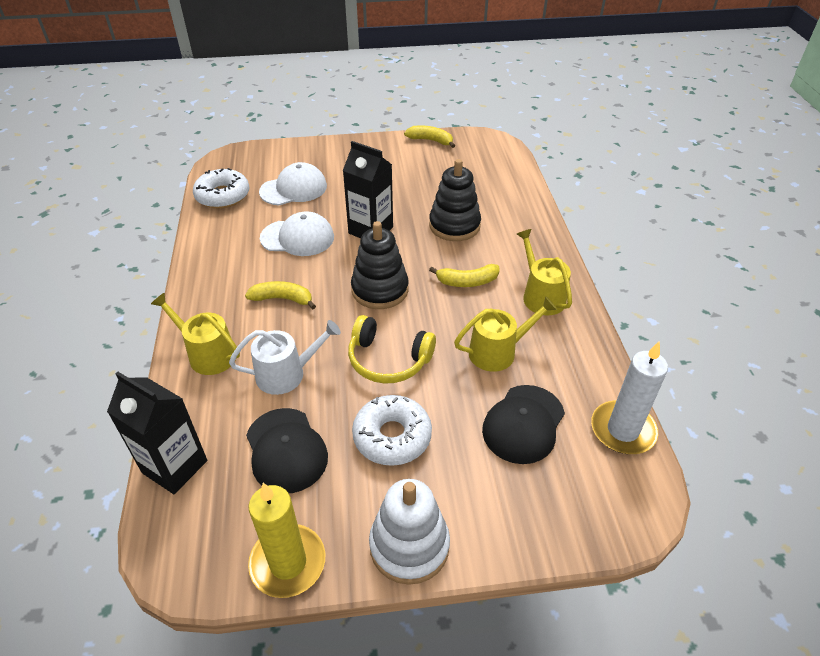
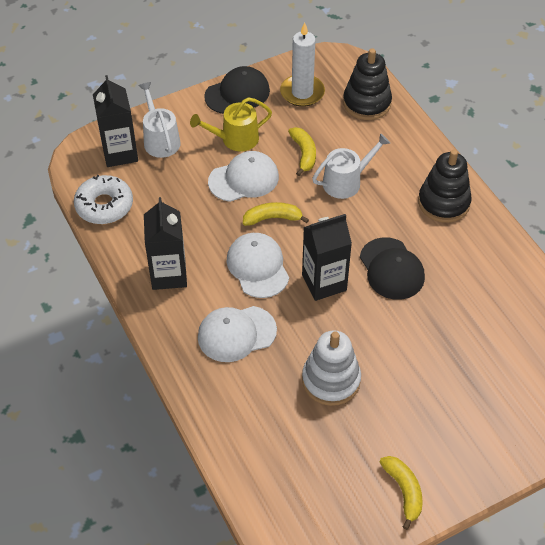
black carton: 2 -> 3
white cap: 2 -> 3
white donut: 2 -> 1
white watering can: 1 -> 2
yellow candle: 1 -> 0
yellow headphones: 1 -> 0
yellow watering can: 3 -> 1

